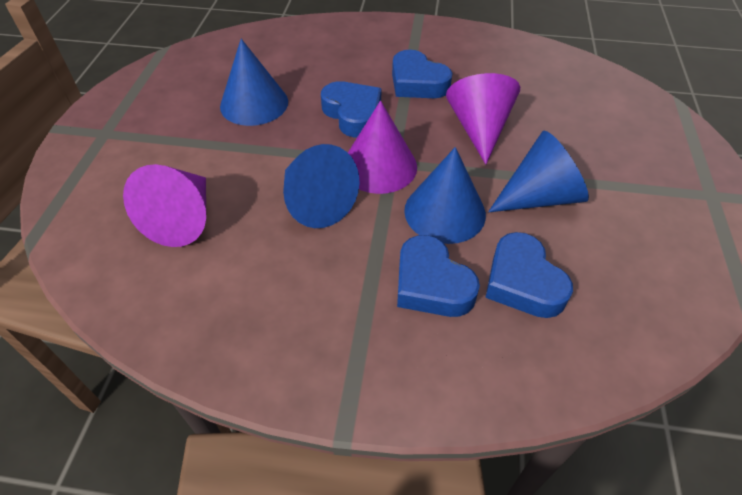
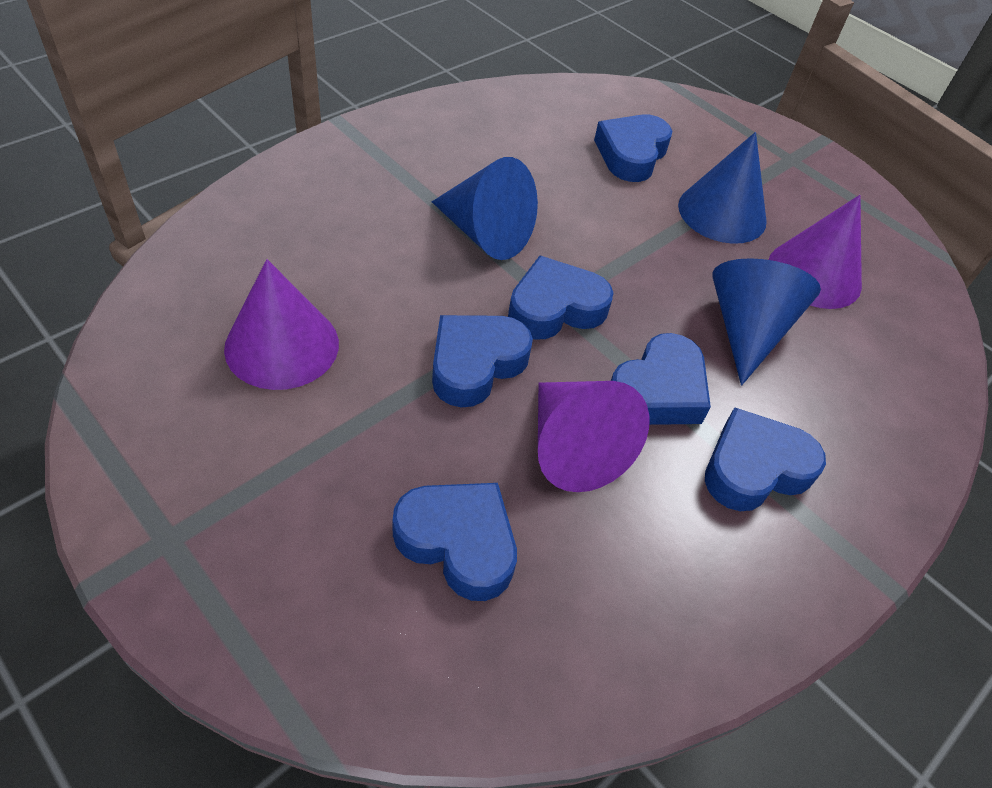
blue cone: 4 -> 3
blue heart: 4 -> 6

